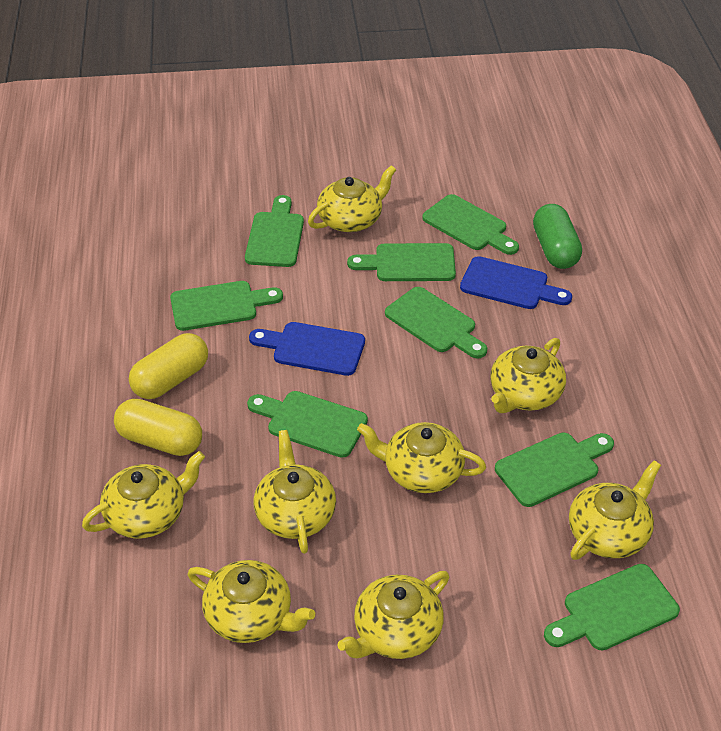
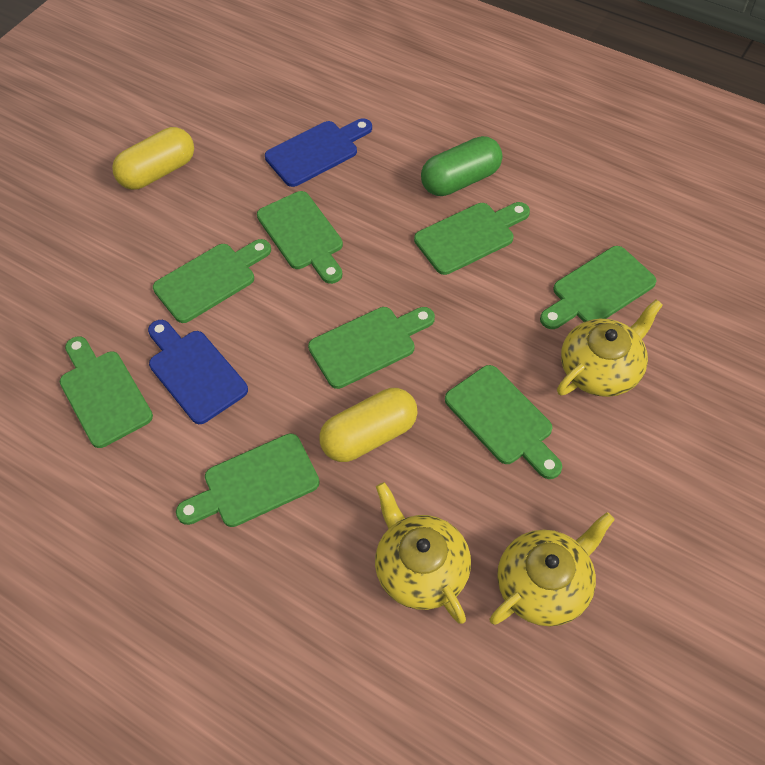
yellow teapot: 8 -> 3

